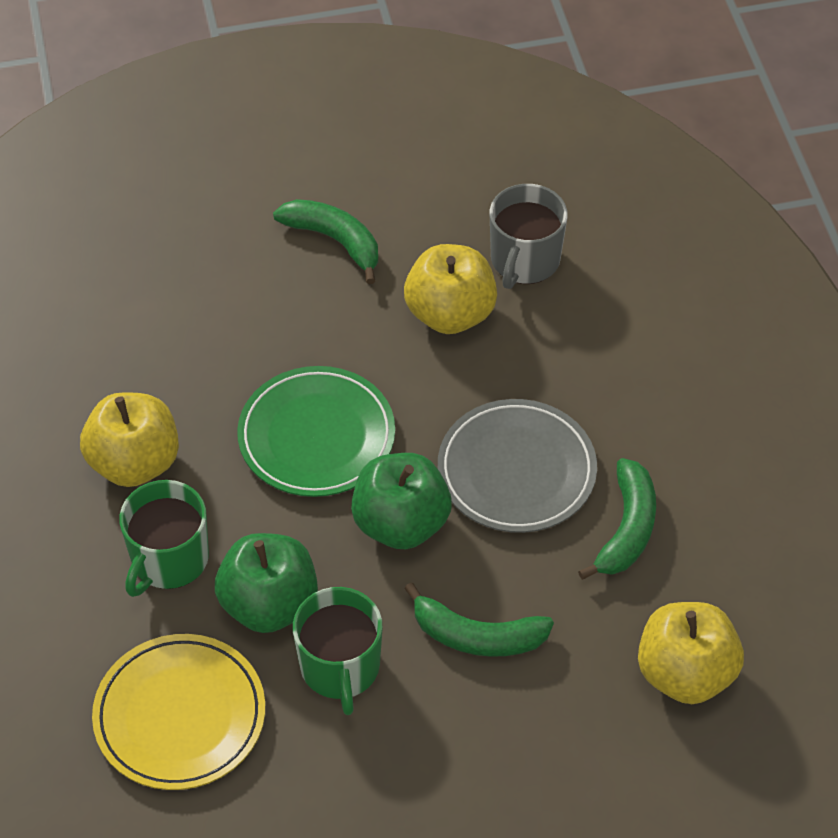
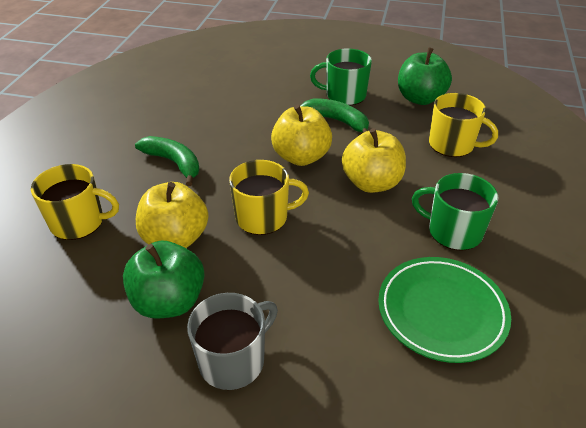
green banana: 3 -> 2
grey plate: 1 -> 0
yellow mug: 0 -> 3
yellow plate: 1 -> 0

